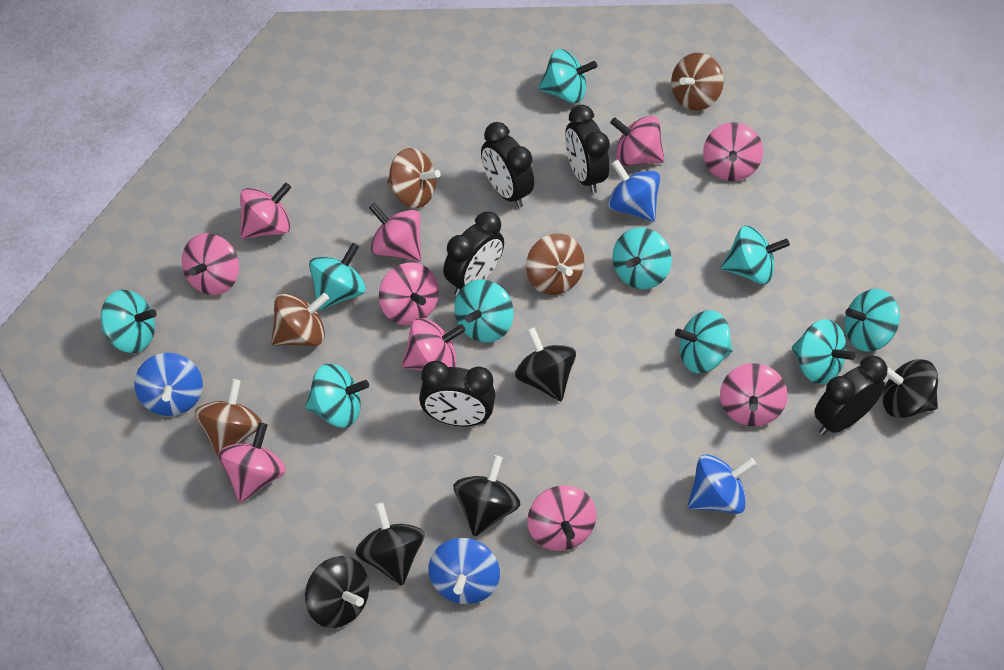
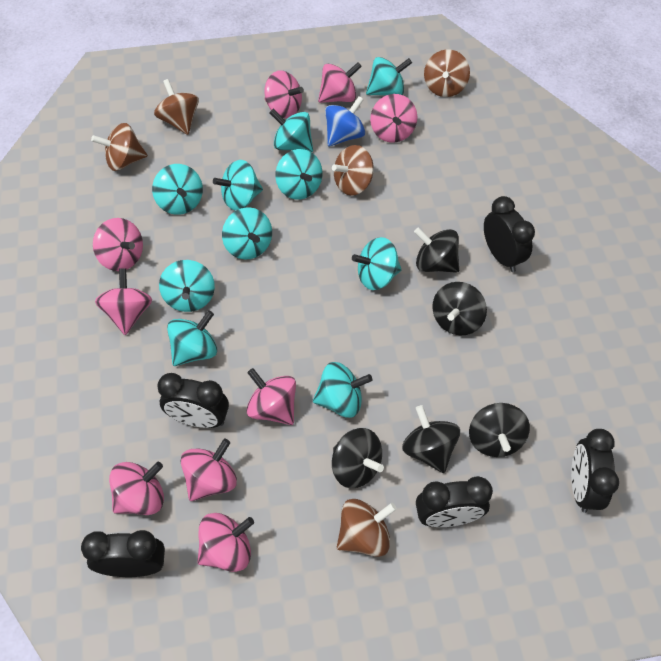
blue spinning top: 4 -> 1
pink spinning top: 10 -> 9

